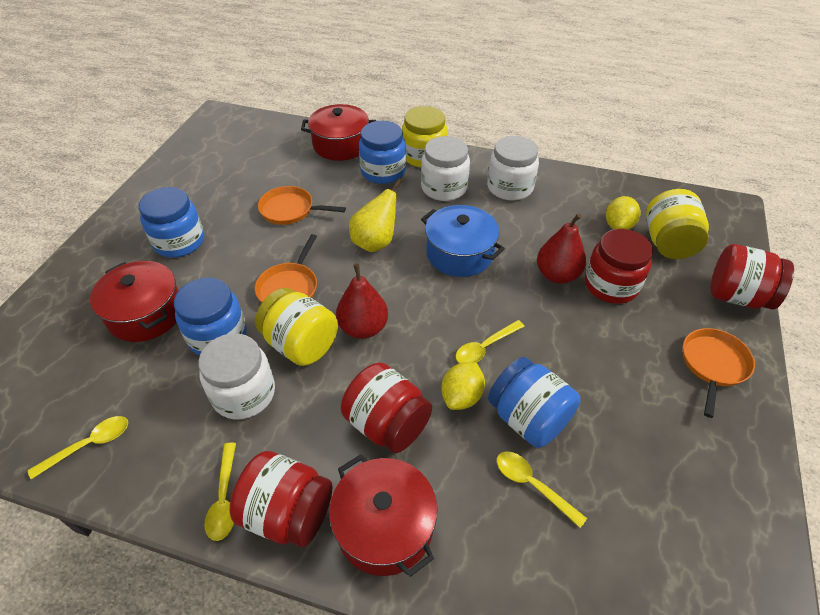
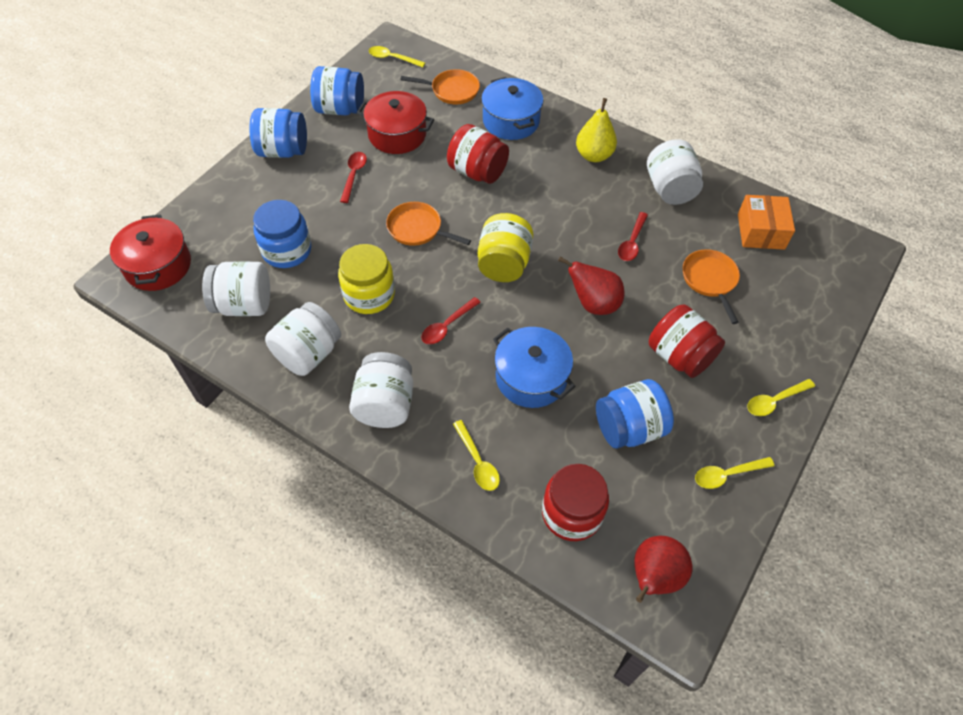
blue pot: 1 -> 2
orange box: 0 -> 1
red jar: 4 -> 3
red pot: 3 -> 2
red spoon: 0 -> 3
white jar: 3 -> 4
yellow jar: 3 -> 2
yellow lemon: 2 -> 0

